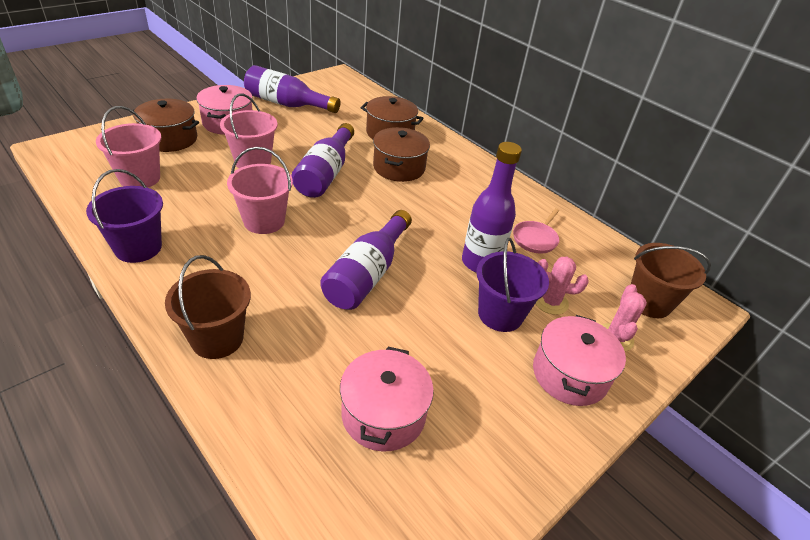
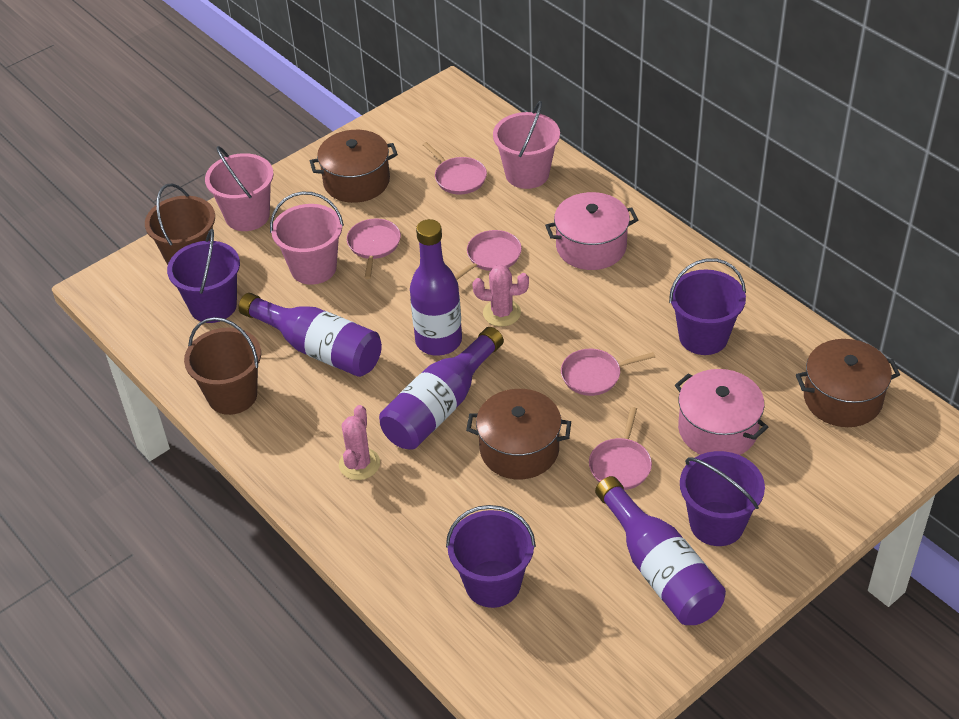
pink pan: 1 -> 5
pink pot: 3 -> 2
purple bucket: 2 -> 4

